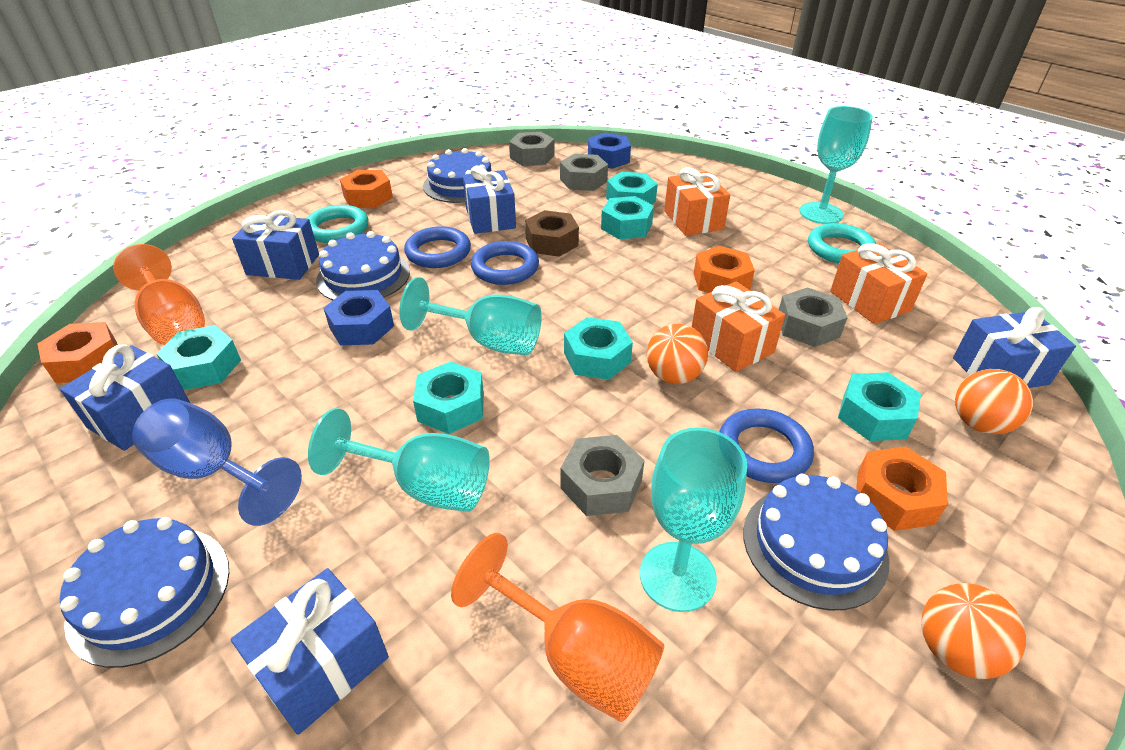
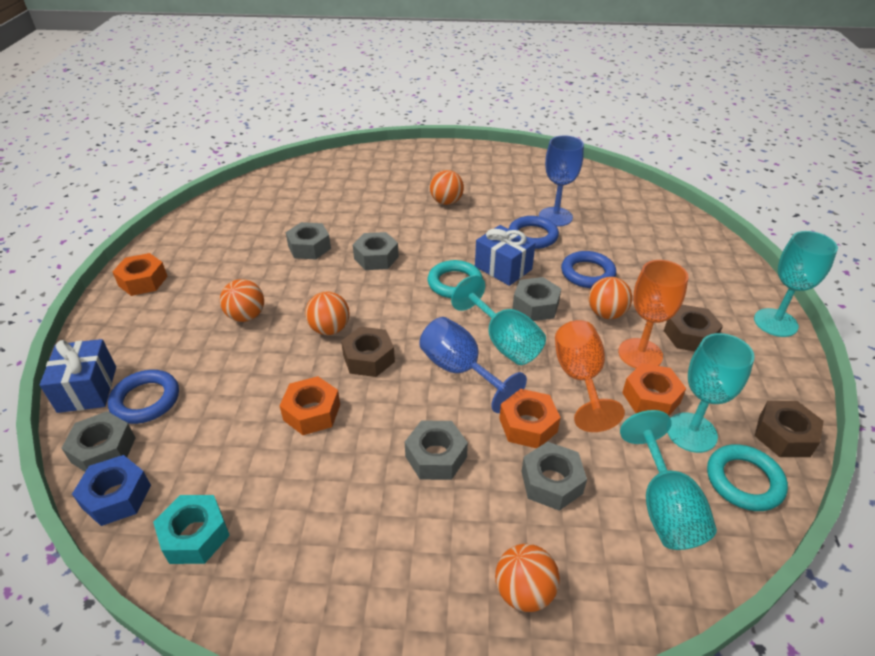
blue cake: 4 -> 0
blue gift: 5 -> 2
blue goblet: 1 -> 2
blue nut: 2 -> 1
brown nut: 1 -> 3
grey nut: 4 -> 6
orange ball: 3 -> 5
orange gift: 3 -> 0
turquoise nut: 6 -> 1

